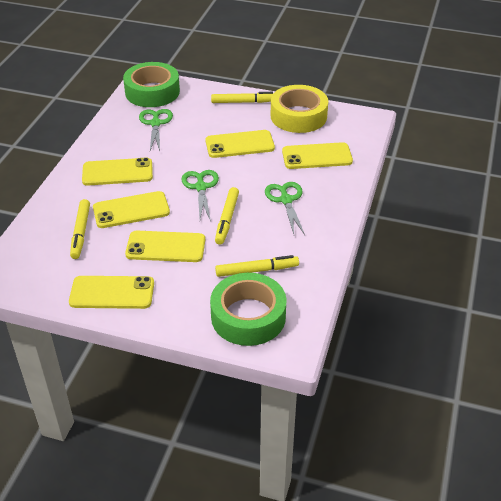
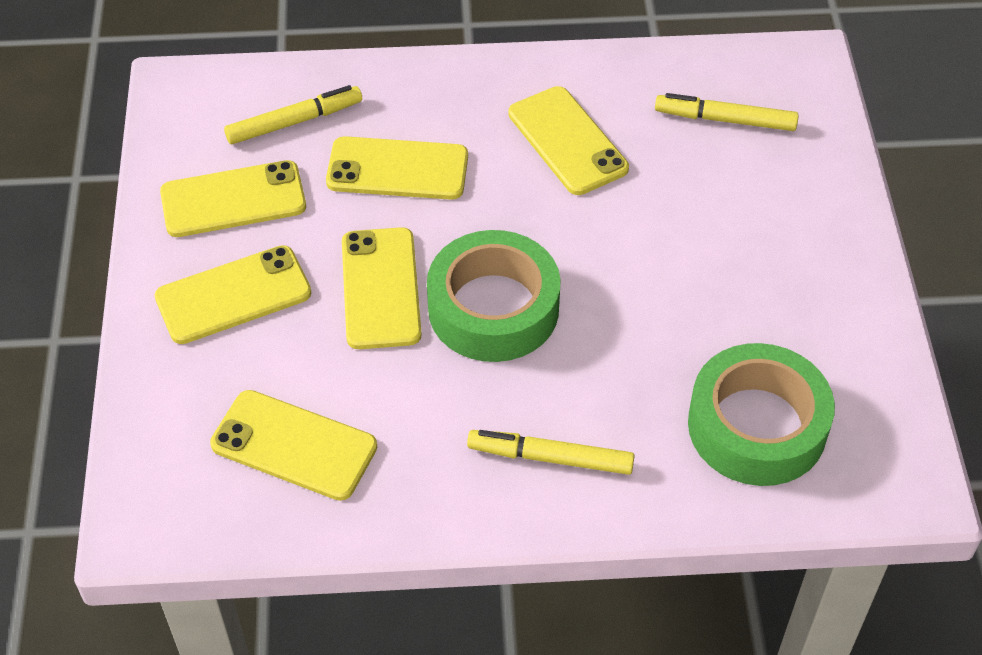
green scissors: 3 -> 0
yellow marker: 4 -> 3
yellow tape: 1 -> 0

